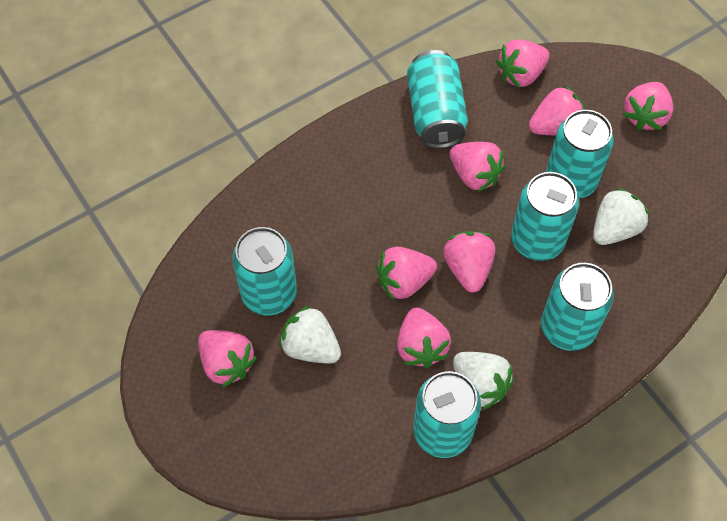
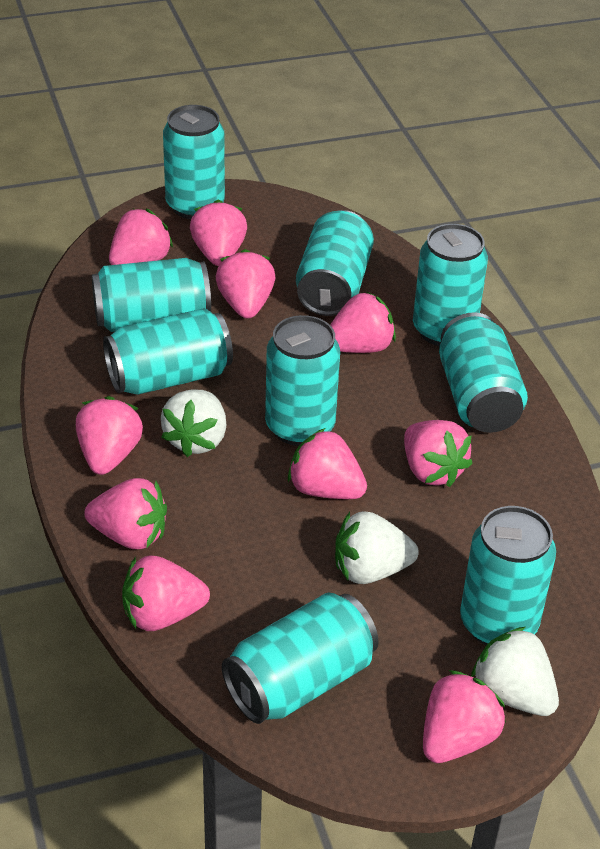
pink strawberry: 8 -> 10
turquoise can: 6 -> 9

